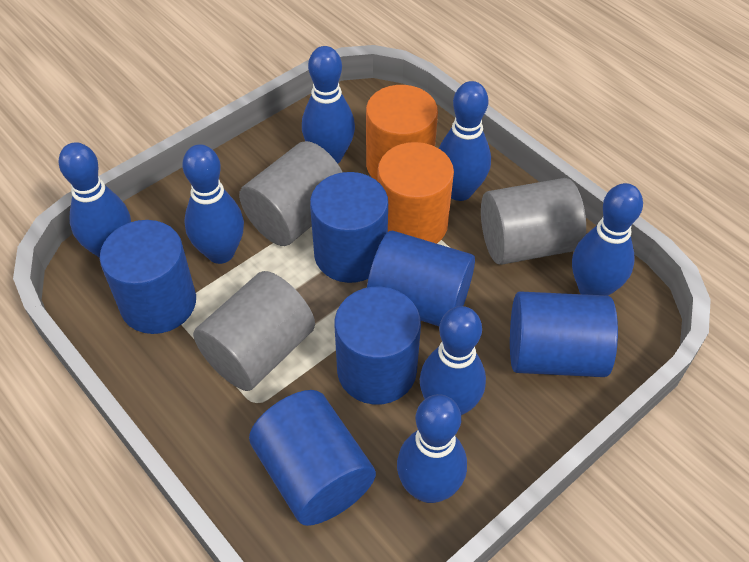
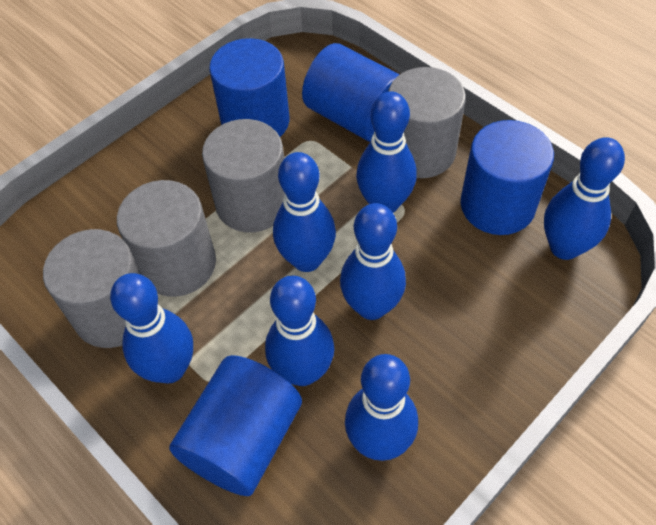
blue cylinder: 6 -> 4
grey cylinder: 3 -> 4
orange cylinder: 2 -> 0

